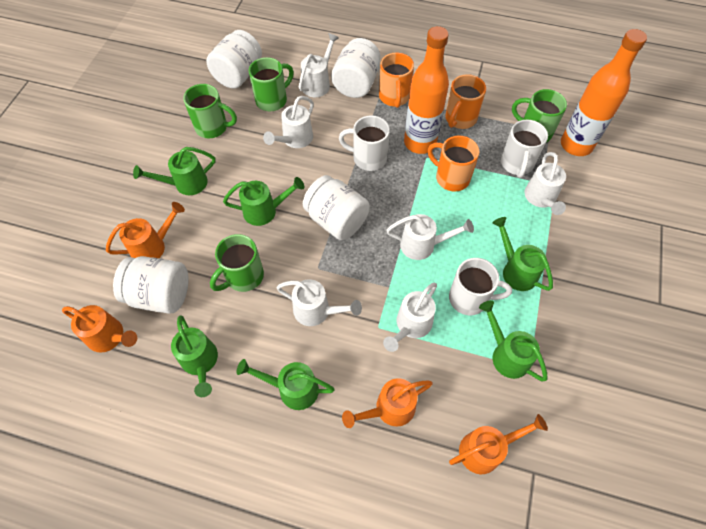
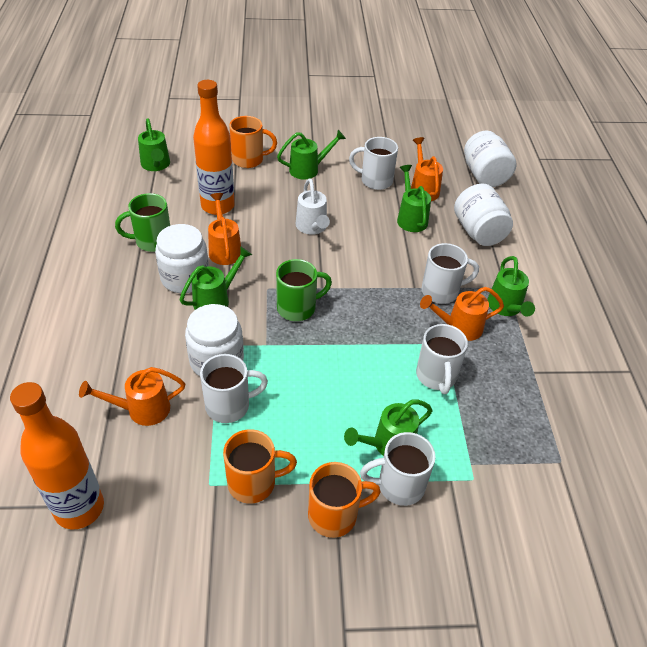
green mug: 4 -> 2
white mug: 3 -> 5
white watering can: 6 -> 1

